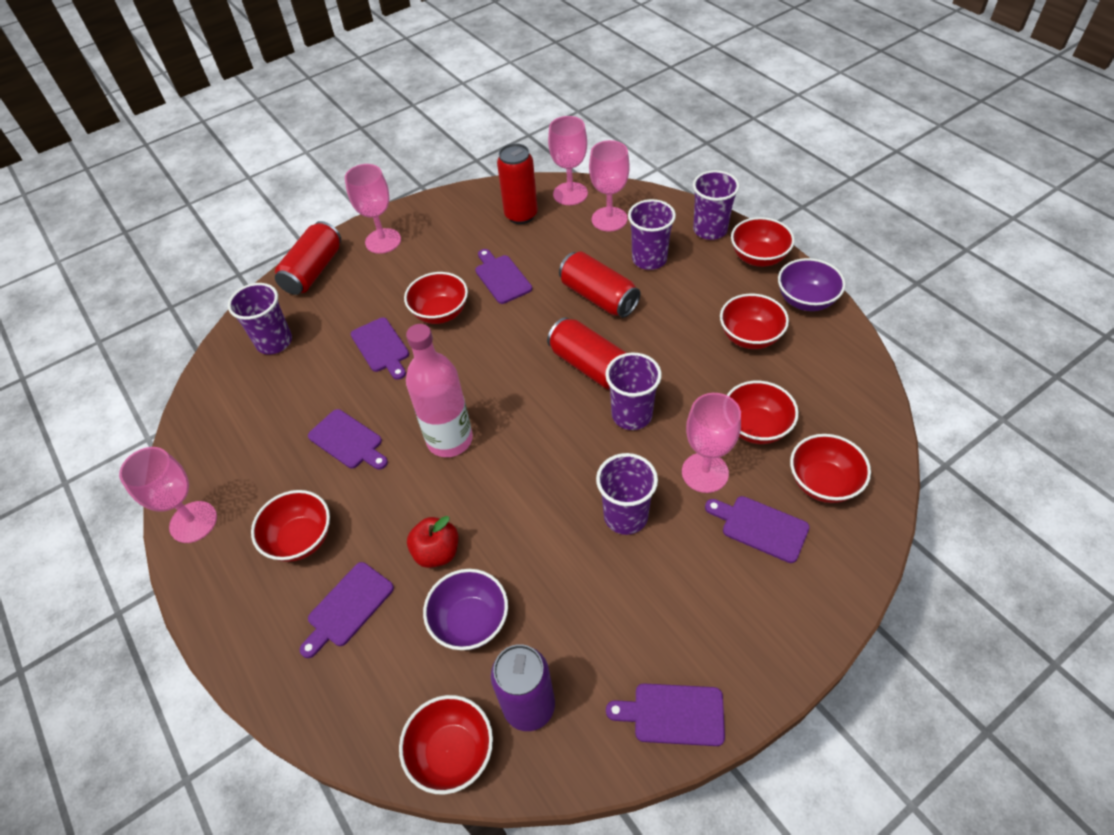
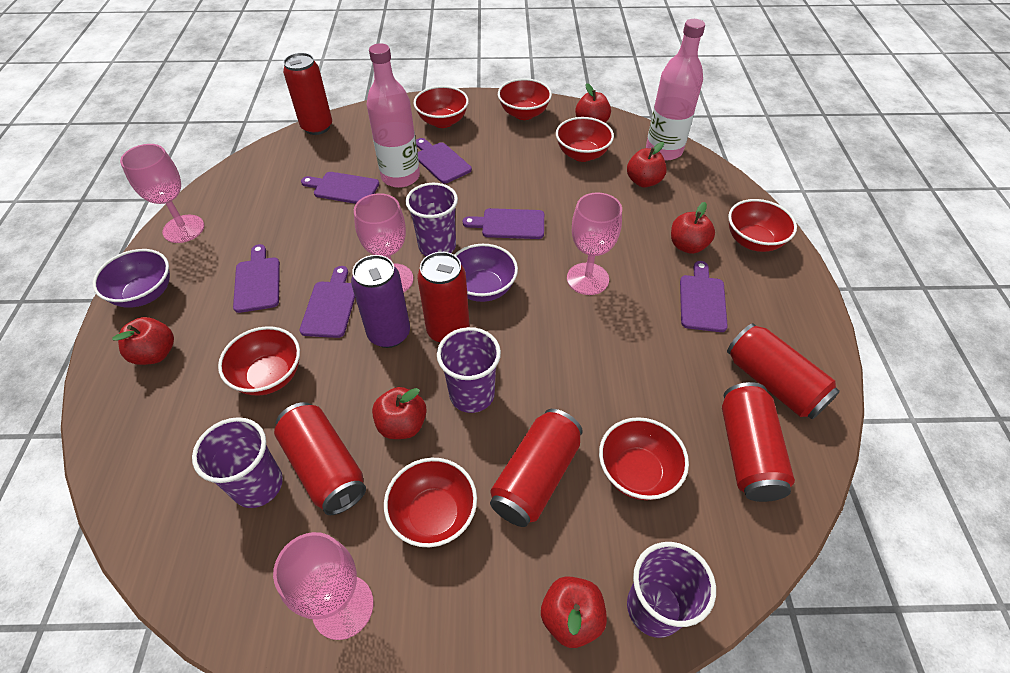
pink bottle: 1 -> 2
pink goblet: 5 -> 4
purple cup: 5 -> 4
red apple: 1 -> 6
red can: 4 -> 6

